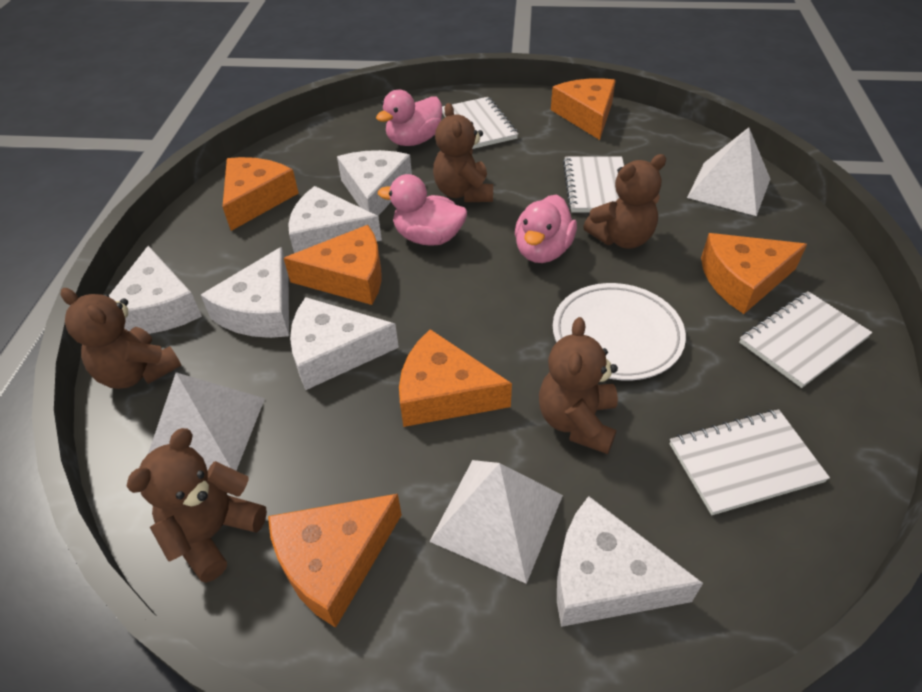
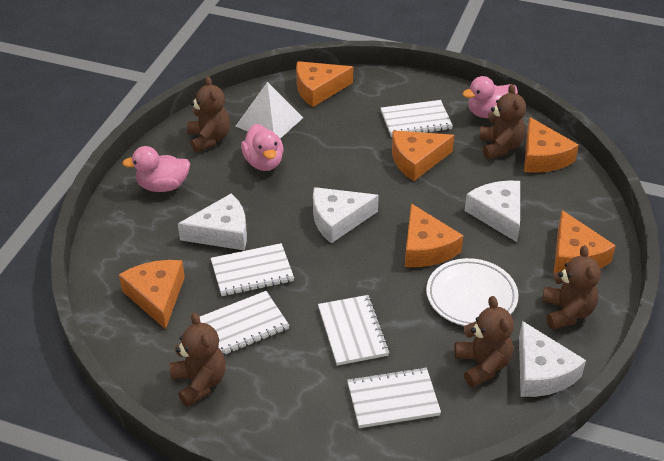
white cheese: 6 -> 4
white notebook: 4 -> 5
white pyramid: 3 -> 1

